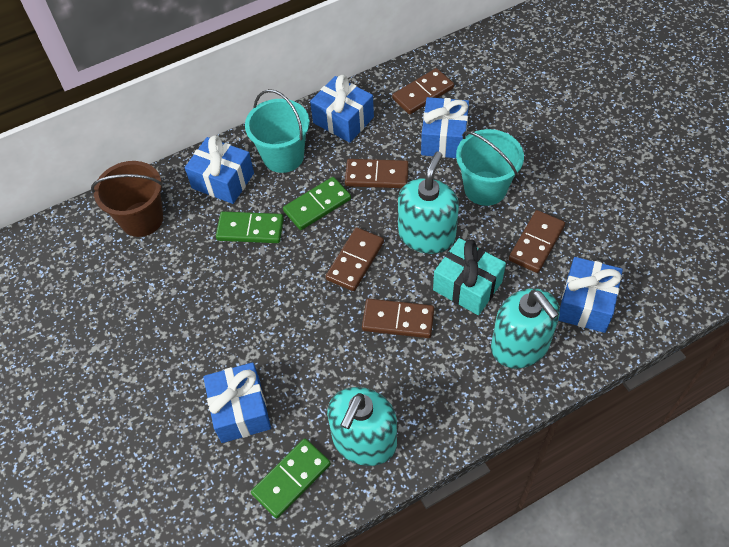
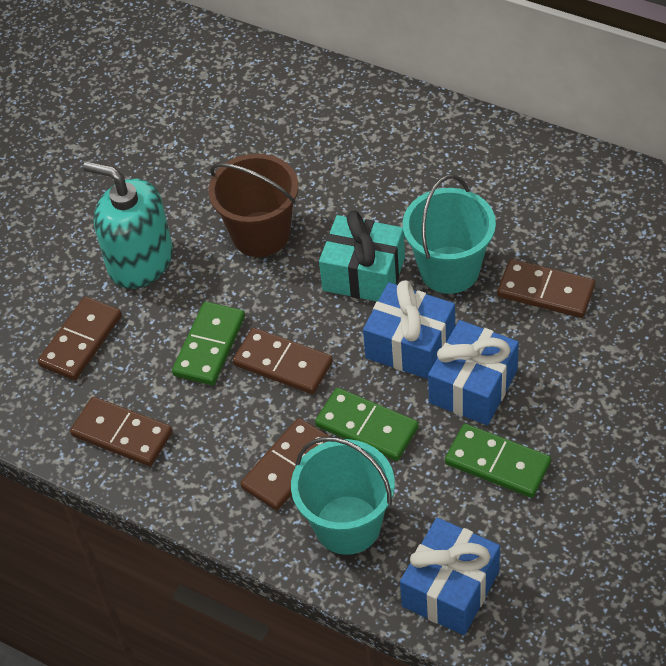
blue gift: 5 -> 3
turquoise soap dispenser: 3 -> 1

